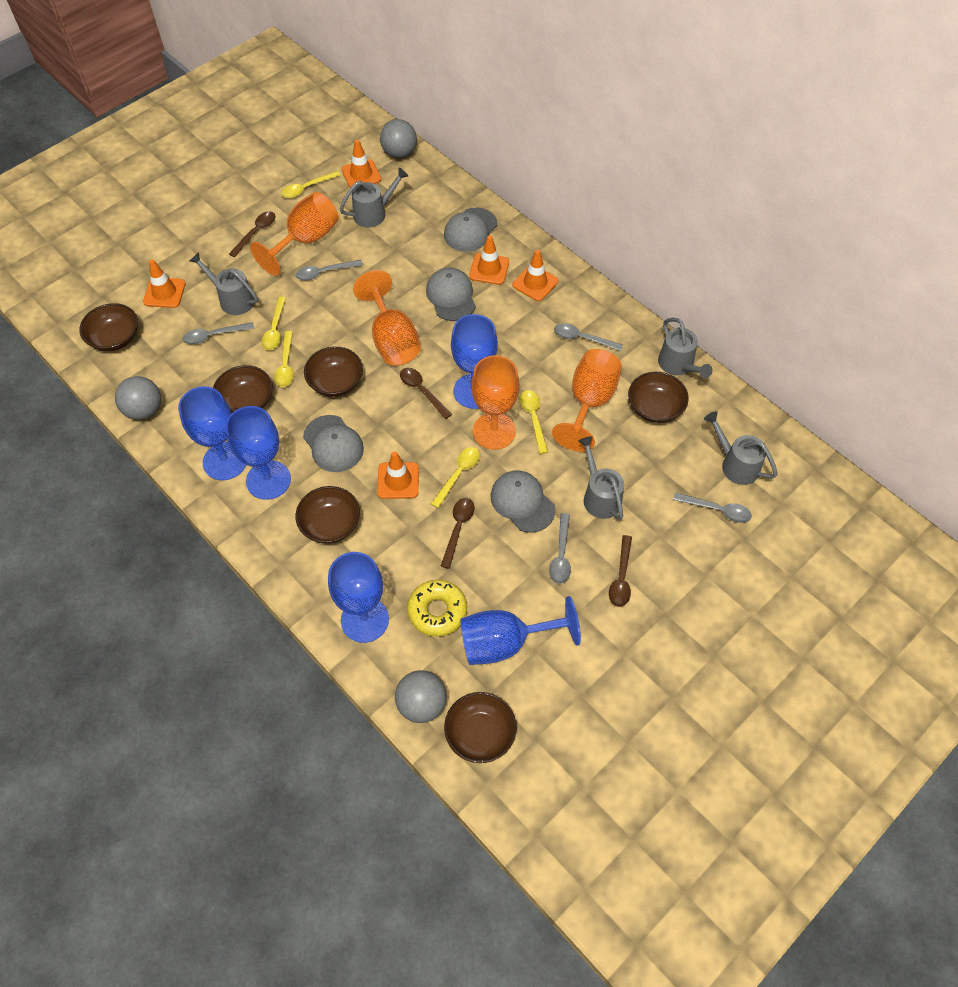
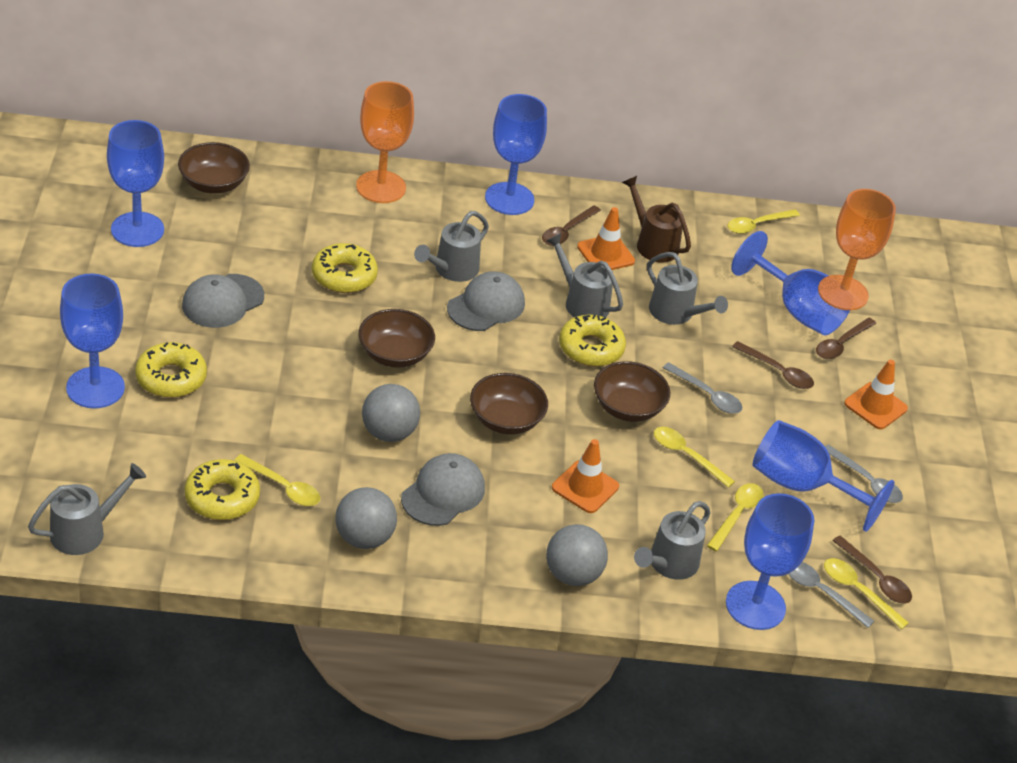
blue goblet: 5 -> 6
brown bowl: 6 -> 4
brown watering can: 0 -> 1
grey cap: 4 -> 3
grey spoon: 5 -> 3
orange goblet: 4 -> 2
orange traffic cone: 5 -> 3
yellow donut: 1 -> 4

